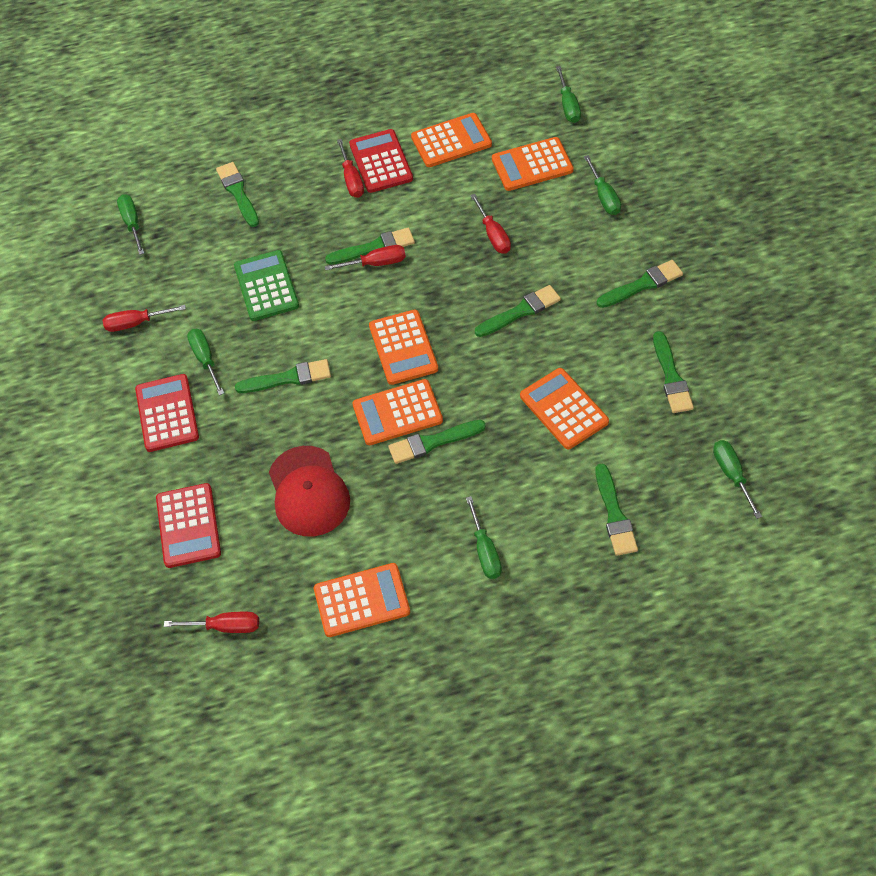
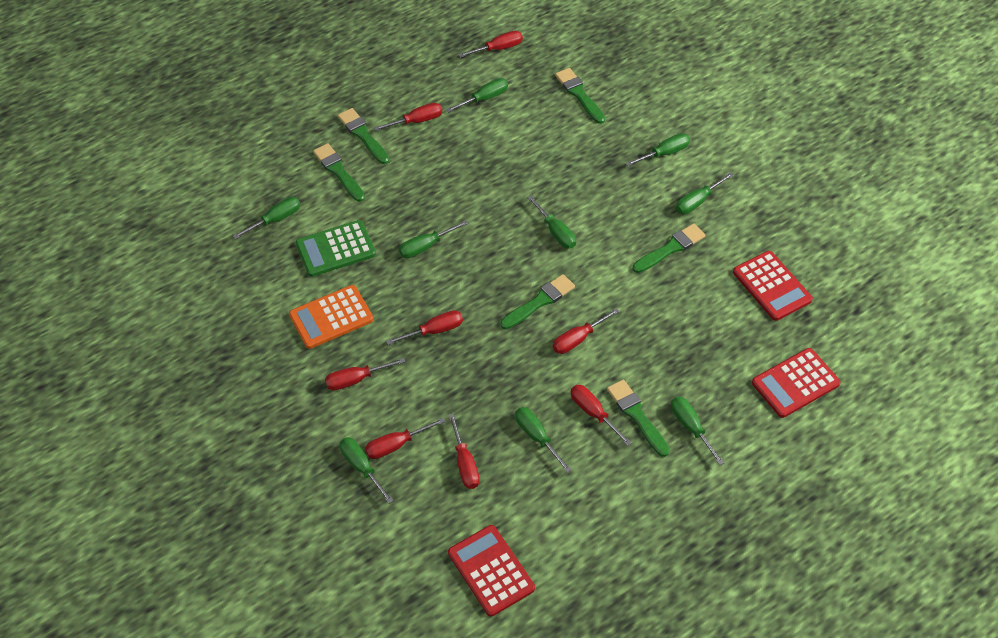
green brush: 8 -> 6
green screwdriver: 6 -> 9
orange calculator: 6 -> 1
red cap: 1 -> 0
red screwdriver: 5 -> 8

